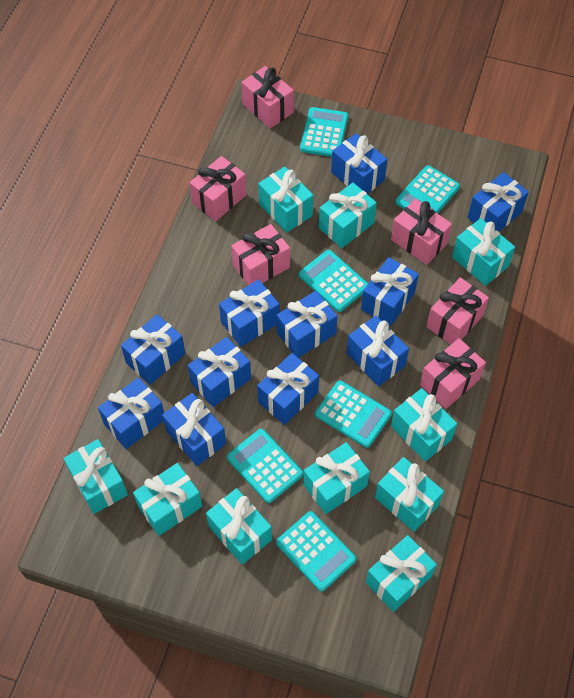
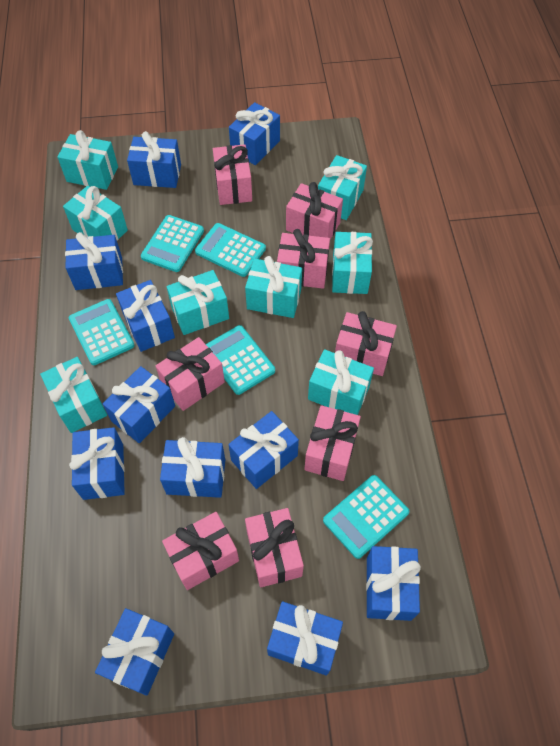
pink gift: 6 -> 8
turquoise calculator: 6 -> 5
turquoise gift: 10 -> 8

